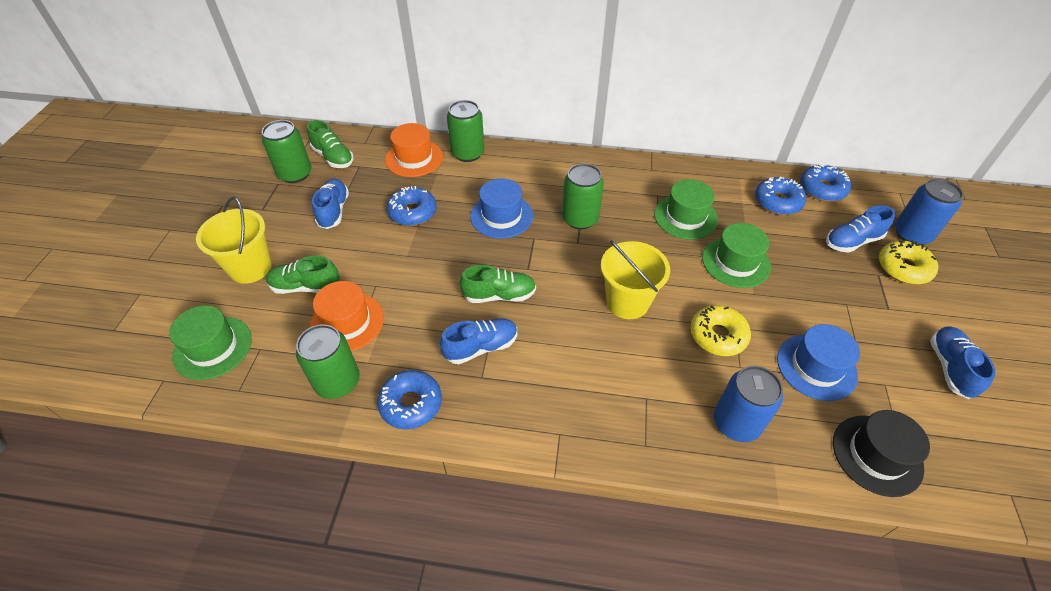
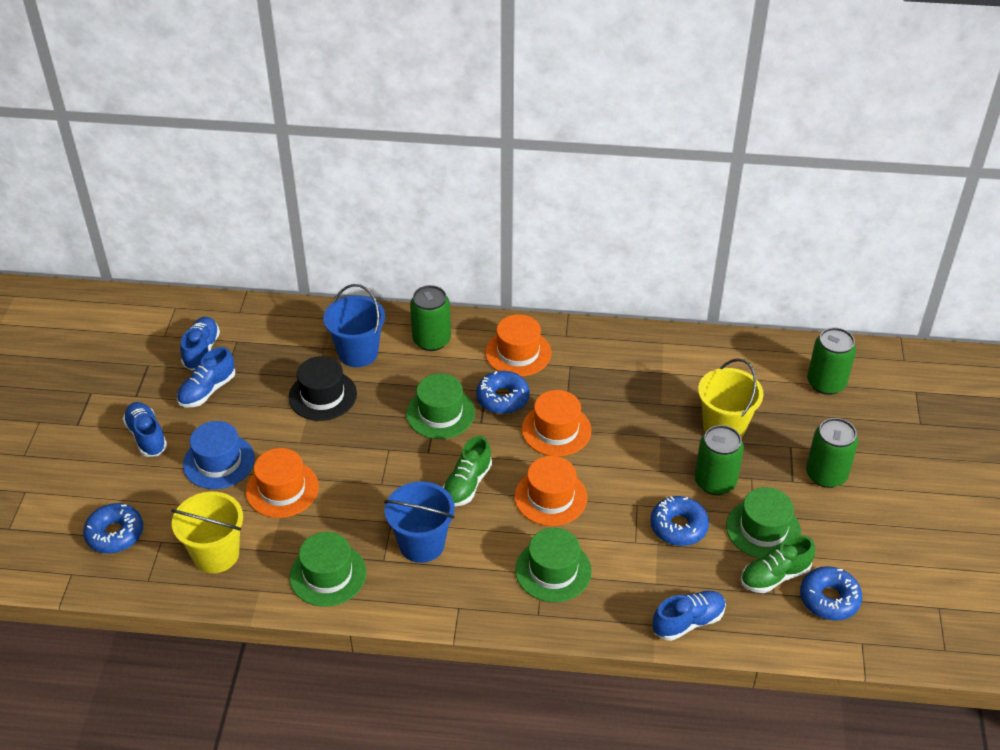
blue bucket: 0 -> 2
blue can: 2 -> 0
blue hat: 2 -> 1
green hat: 3 -> 4
green shoe: 3 -> 2
orange hat: 2 -> 4
yellow donut: 2 -> 0

